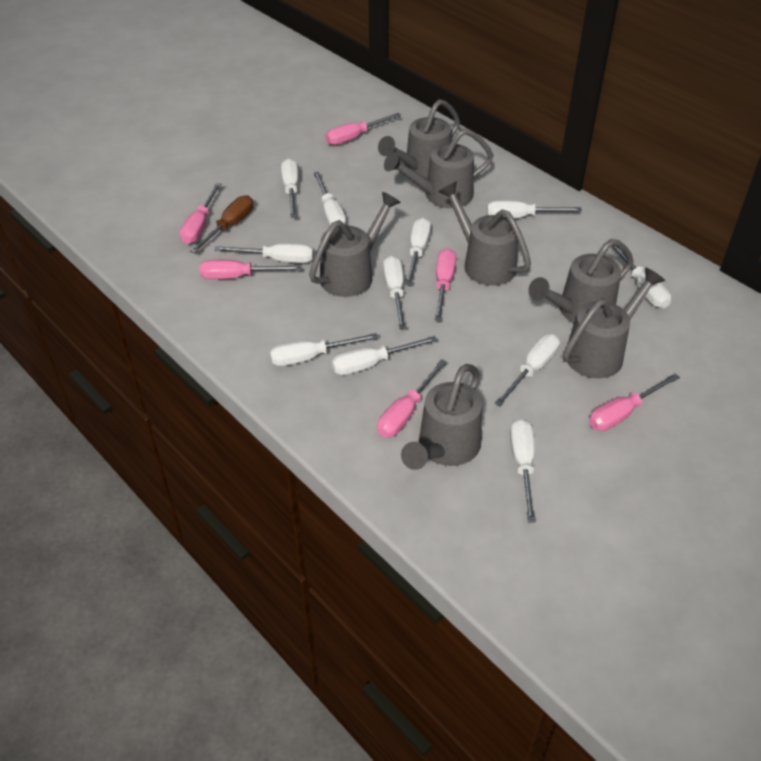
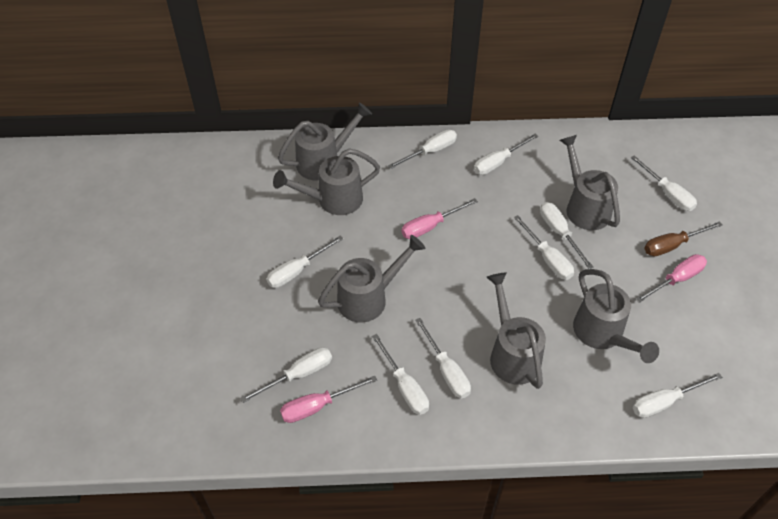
grey watering can: 7 -> 6
pink screwdriver: 6 -> 3
white screwdriver: 11 -> 10

